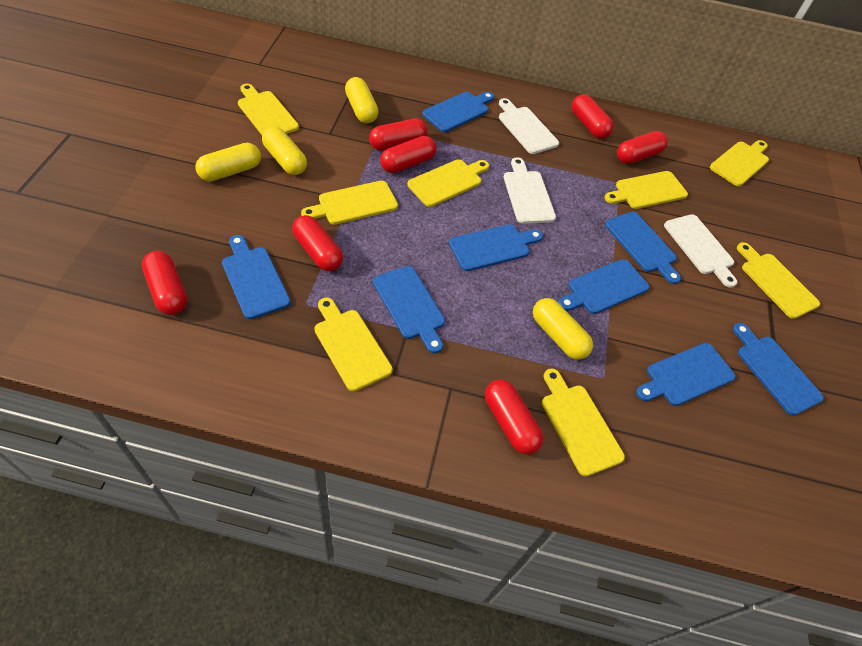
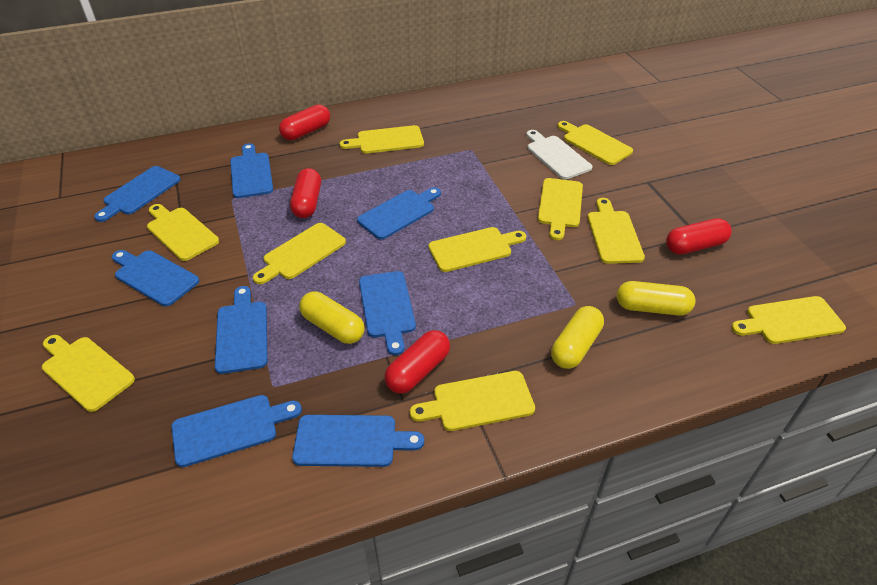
red capsule: 7 -> 4
white cutting board: 3 -> 1
yellow capsule: 4 -> 3
yellow cutting board: 8 -> 10

